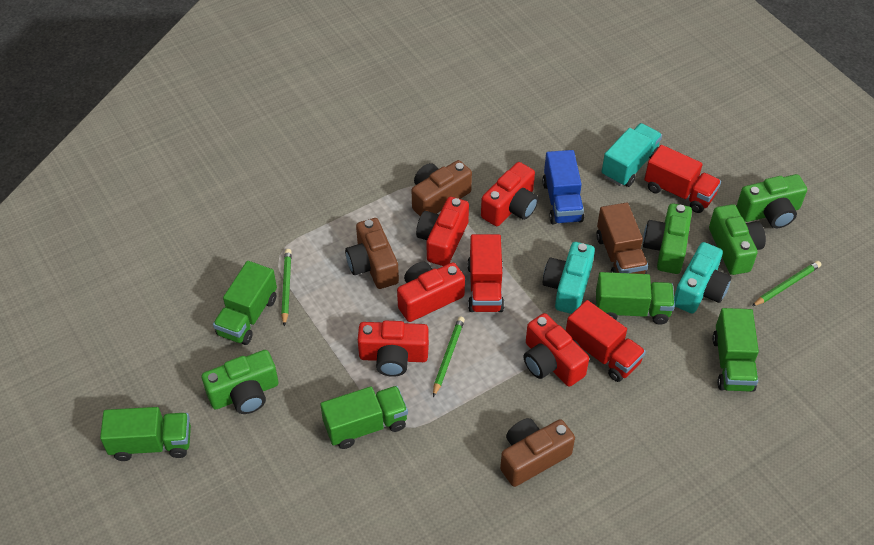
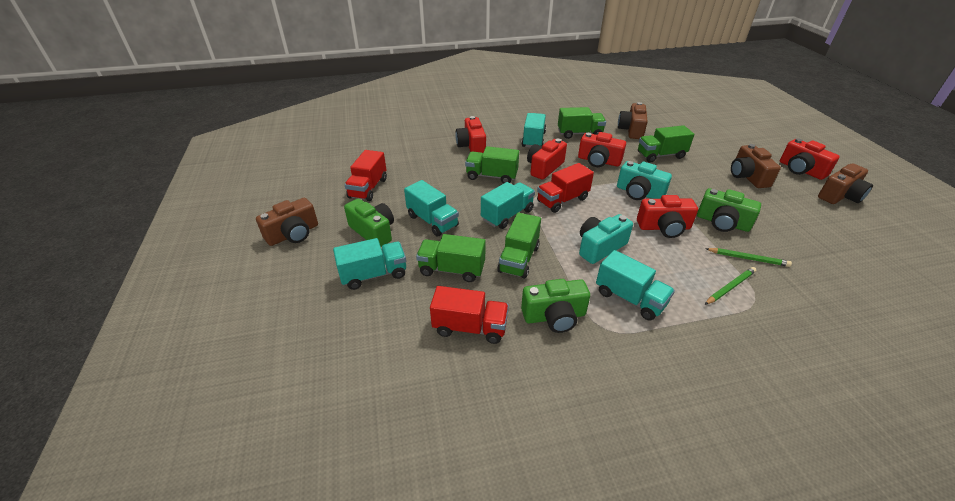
blue truck: 1 -> 0
brown camera: 3 -> 4
brown truck: 1 -> 0
green camera: 4 -> 3
green pencil: 3 -> 2
turquoise truck: 1 -> 5

